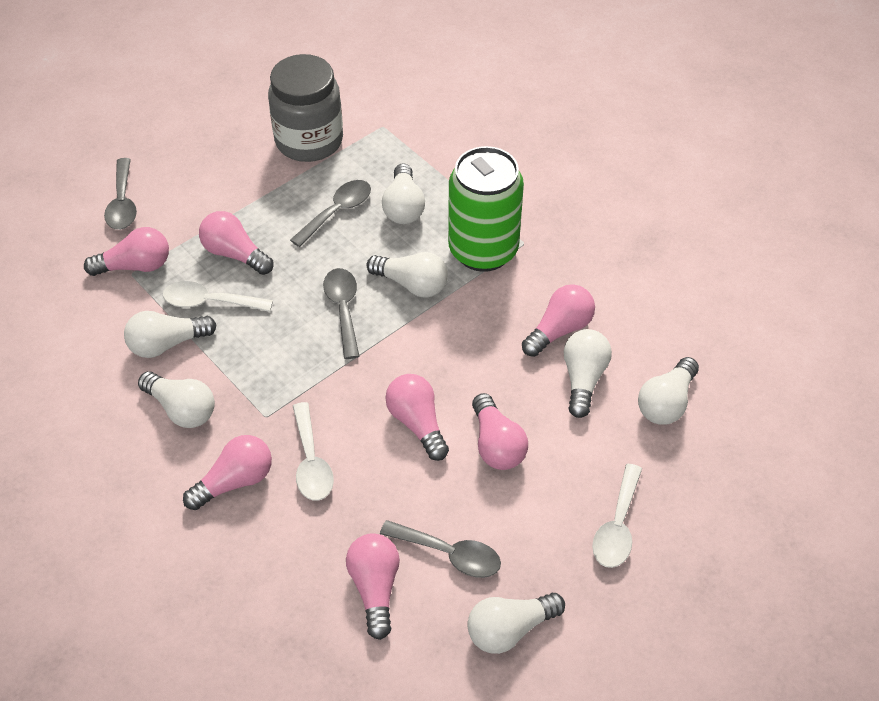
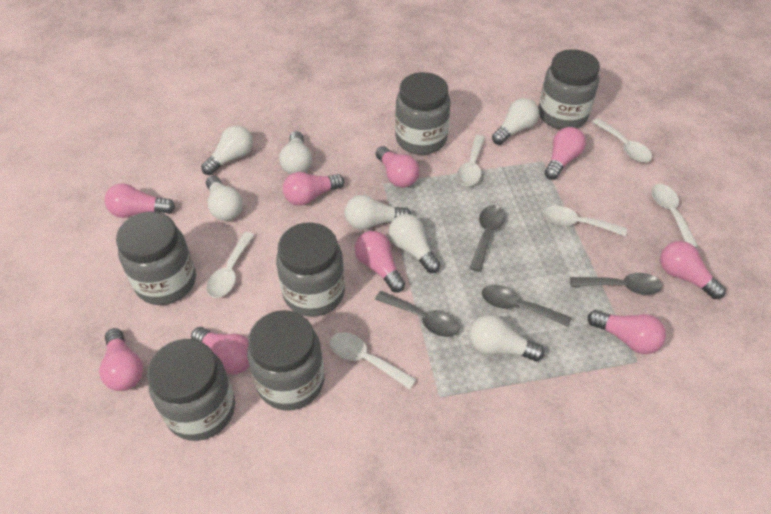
green can: 1 -> 0
grey jar: 1 -> 6
pink light bulb: 7 -> 9
white spoon: 3 -> 6

